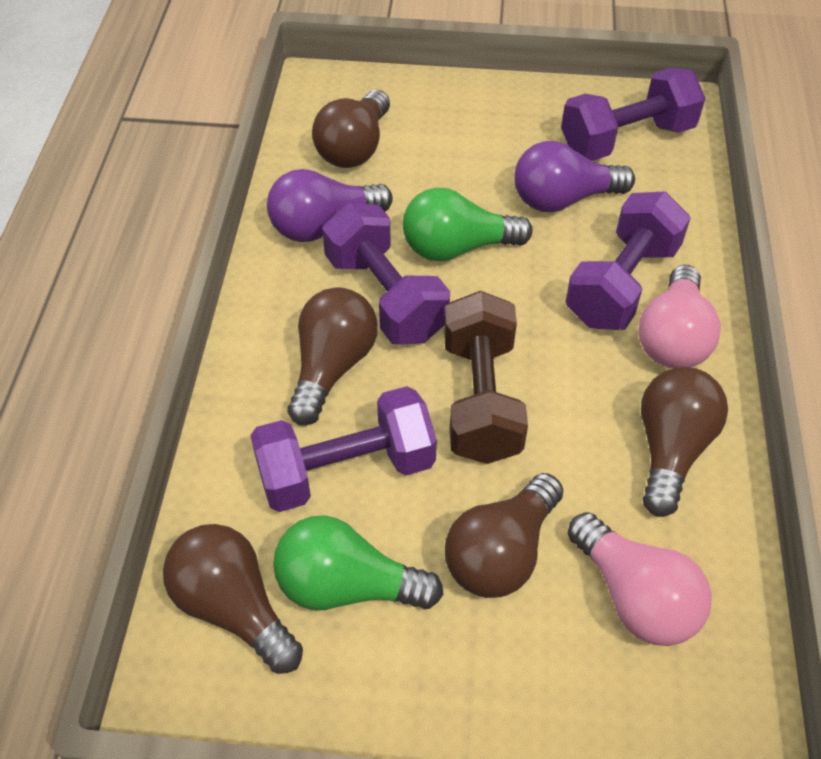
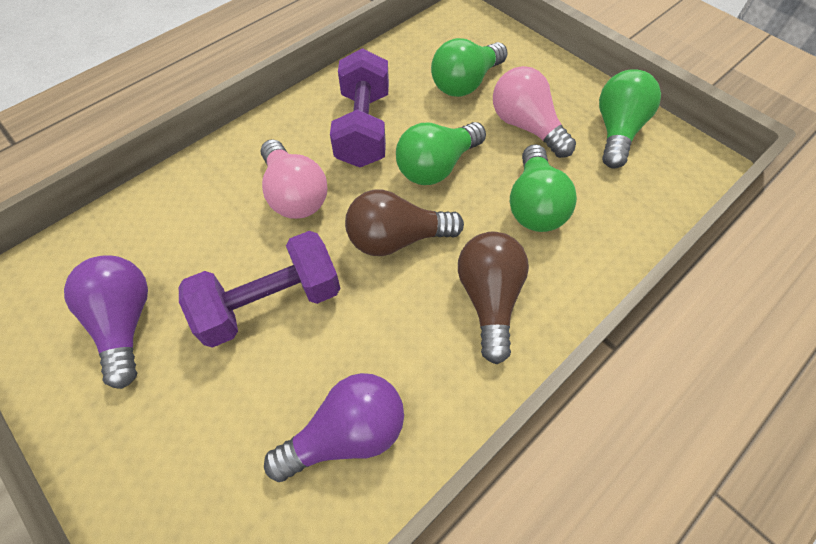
brown dumbbell: 1 -> 0
brown light bulb: 5 -> 2
green light bulb: 2 -> 4
purple dumbbell: 4 -> 2

